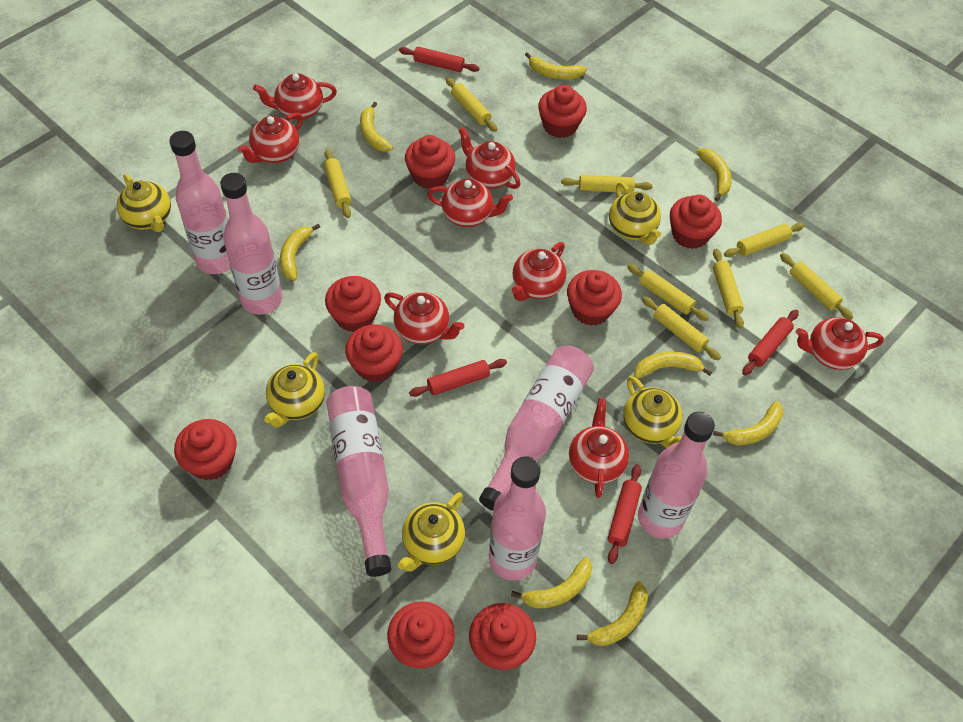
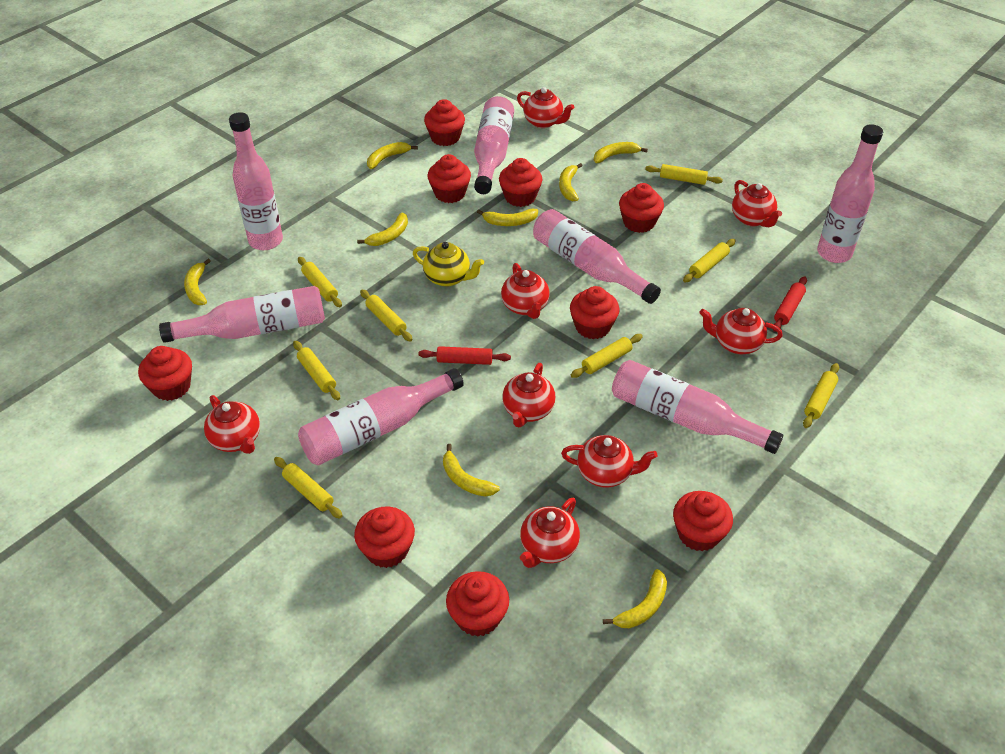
pink bottle: 6 -> 7
red rolling pin: 4 -> 2
yellow teapot: 5 -> 1

